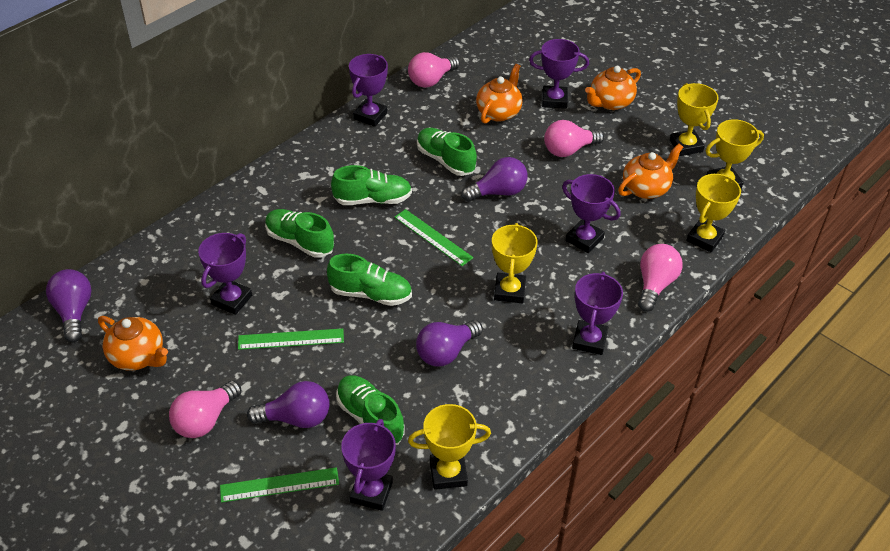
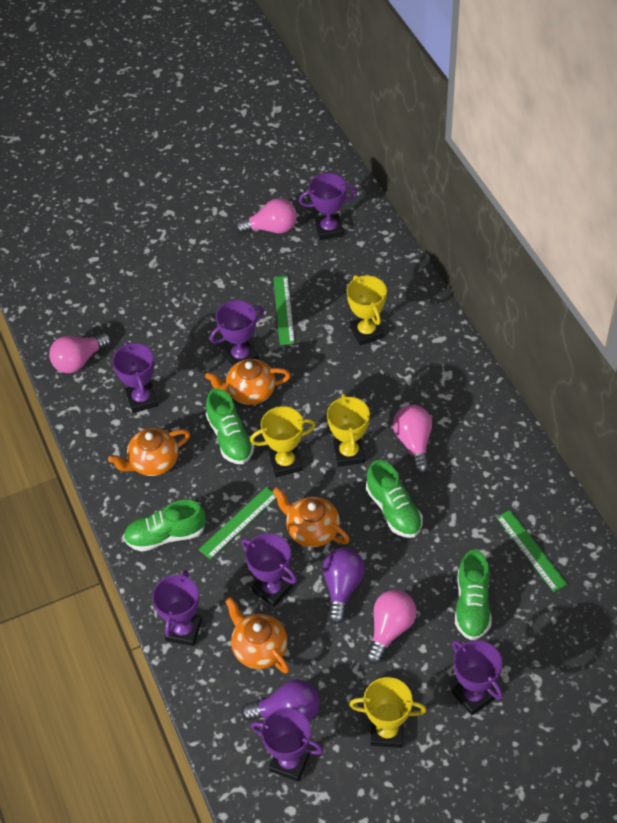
green shoe: 5 -> 4
purple light bulb: 4 -> 2
purple trophy: 6 -> 7
yellow trophy: 5 -> 4

